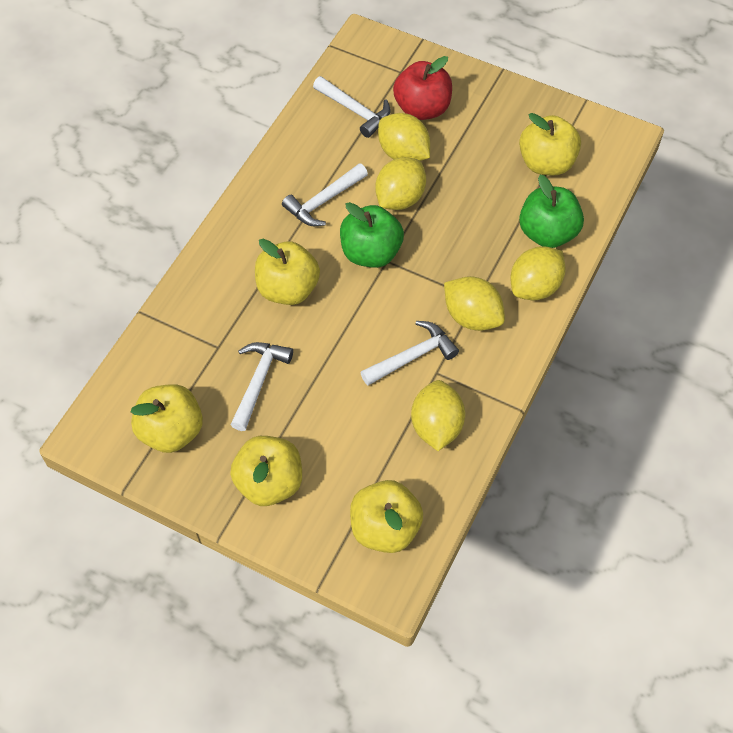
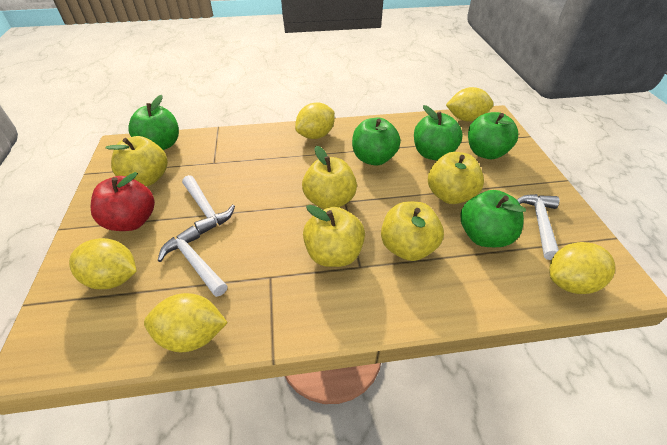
green apple: 2 -> 5
white hammer: 4 -> 3

